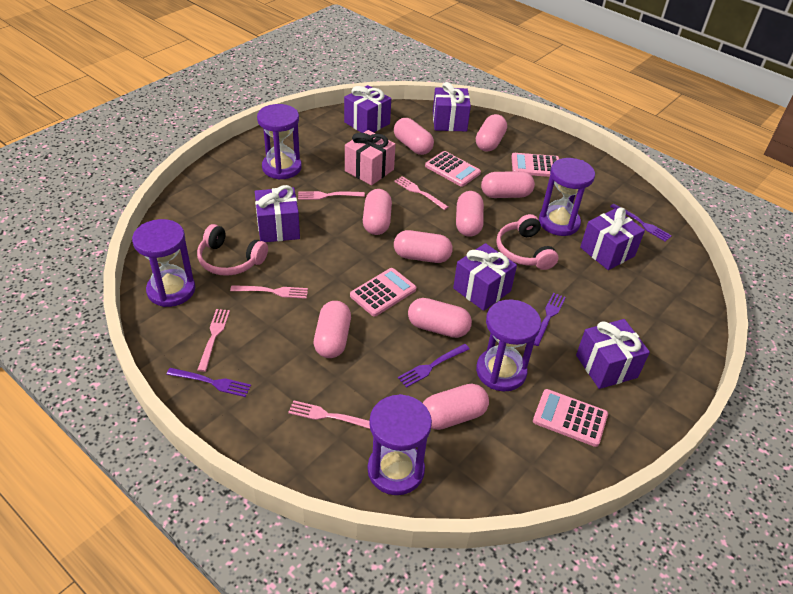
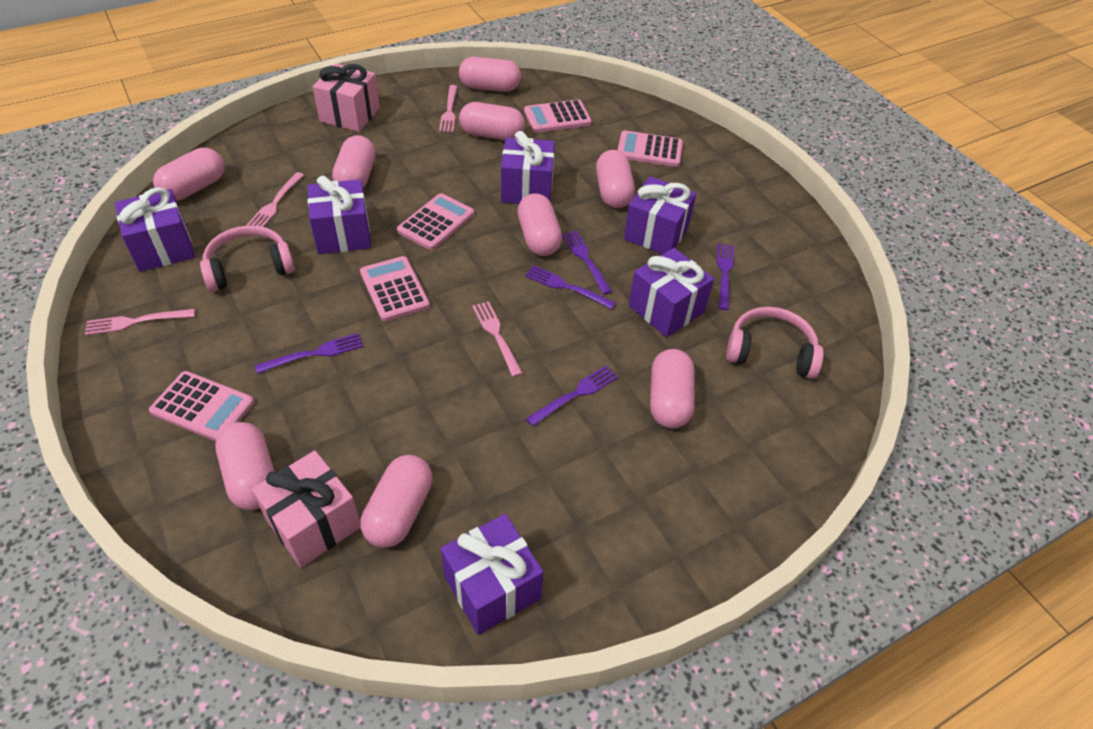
pink calculator: 4 -> 5
pink fork: 5 -> 4
pink gift: 1 -> 2
purple fork: 4 -> 5
purple hourglass: 5 -> 0

